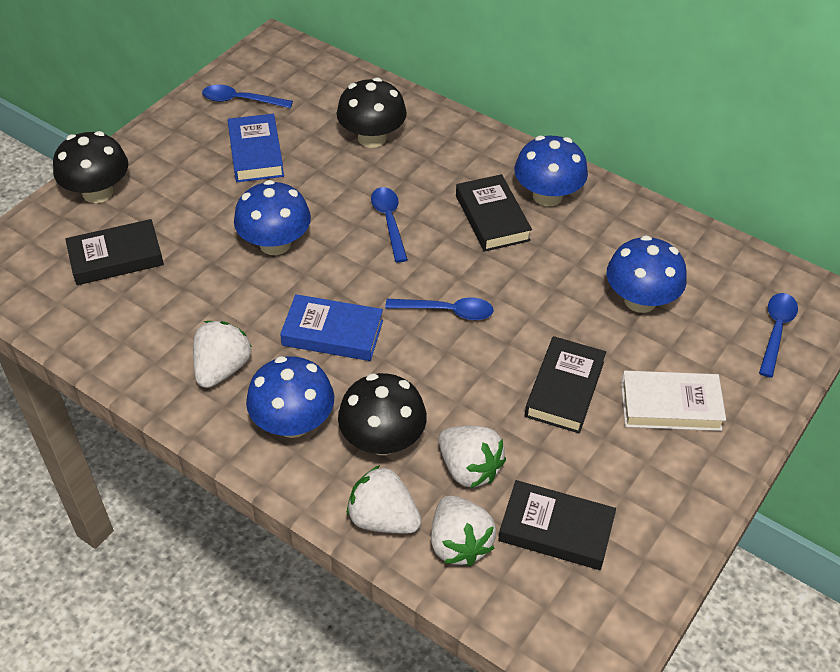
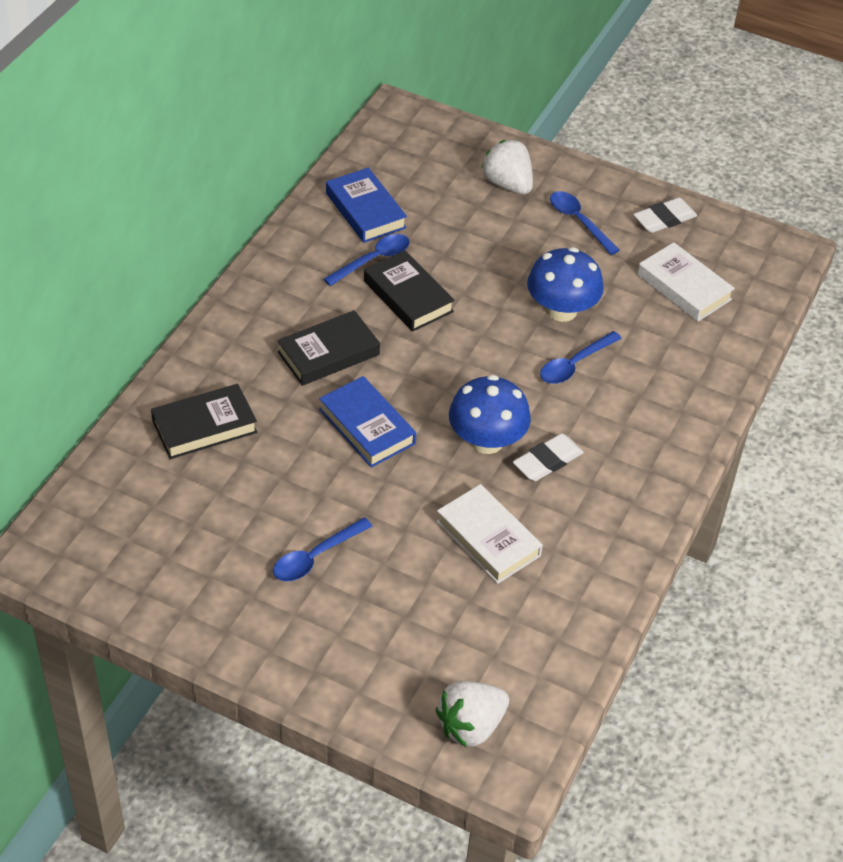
black book: 4 -> 3
black mushroom: 3 -> 0
blue mushroom: 4 -> 2
white book: 1 -> 2
white eraser: 0 -> 2
white strawberry: 4 -> 2

